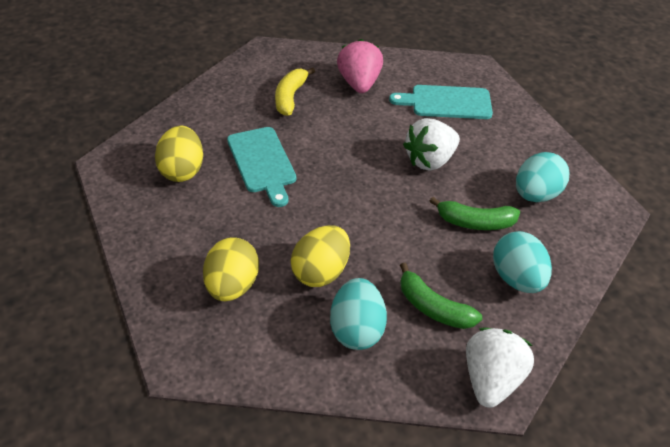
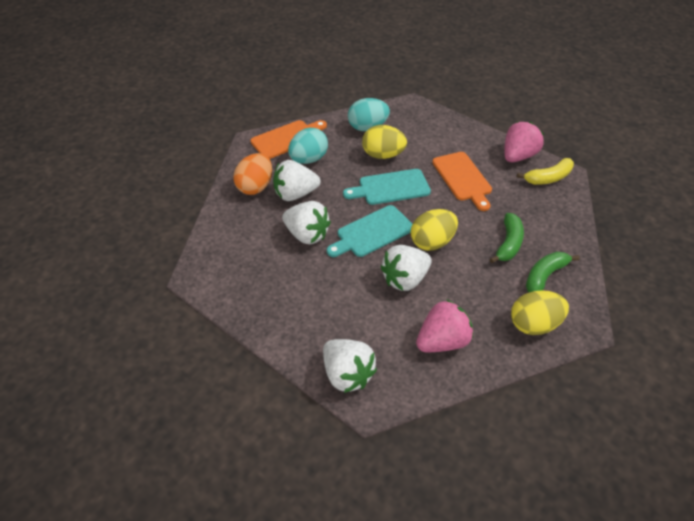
orange cutting board: 0 -> 2
orange egg: 0 -> 1
pink strawberry: 1 -> 2
turquoise egg: 3 -> 2
white strawberry: 2 -> 4

